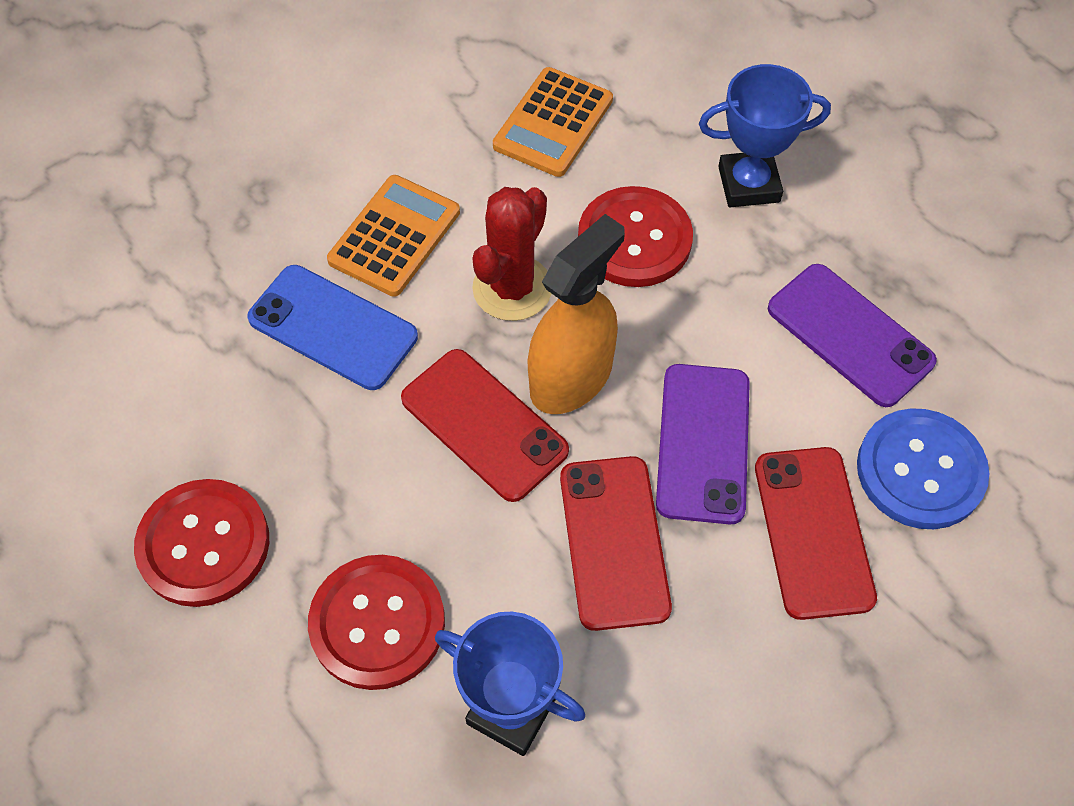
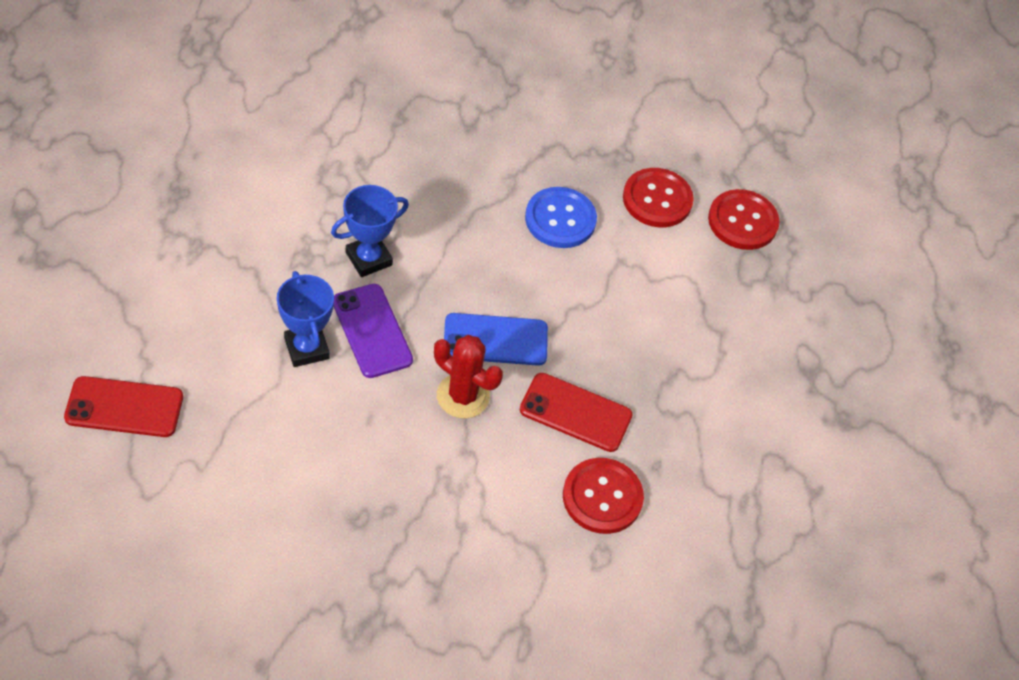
orange calculator: 2 -> 0
orange spray bottle: 1 -> 0
purple phone: 2 -> 1
red phone: 3 -> 2

